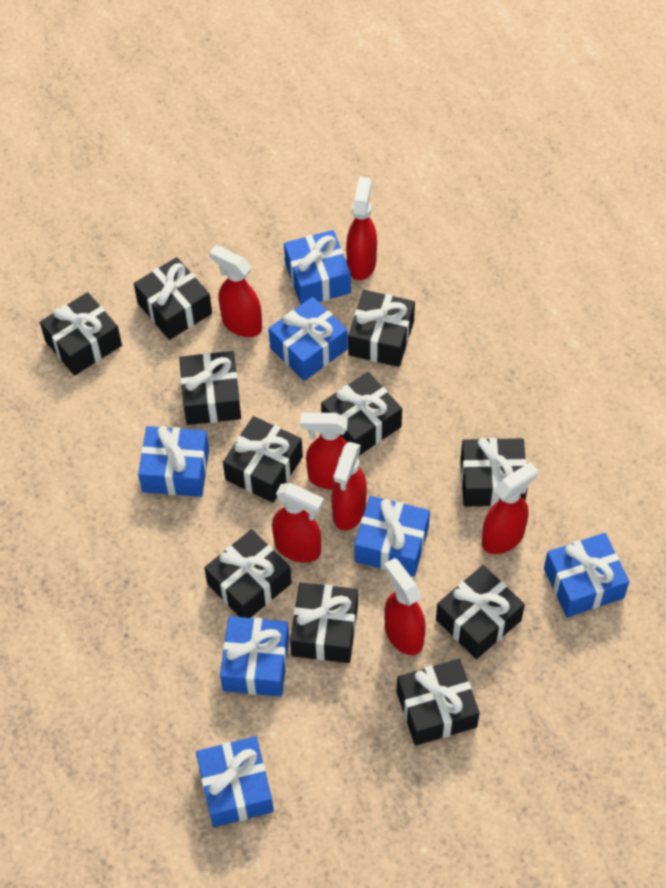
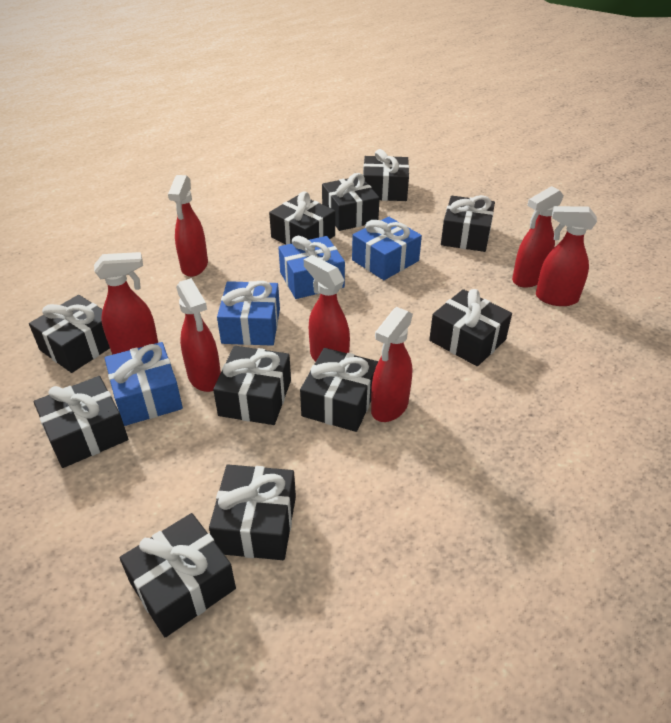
blue gift: 7 -> 4

